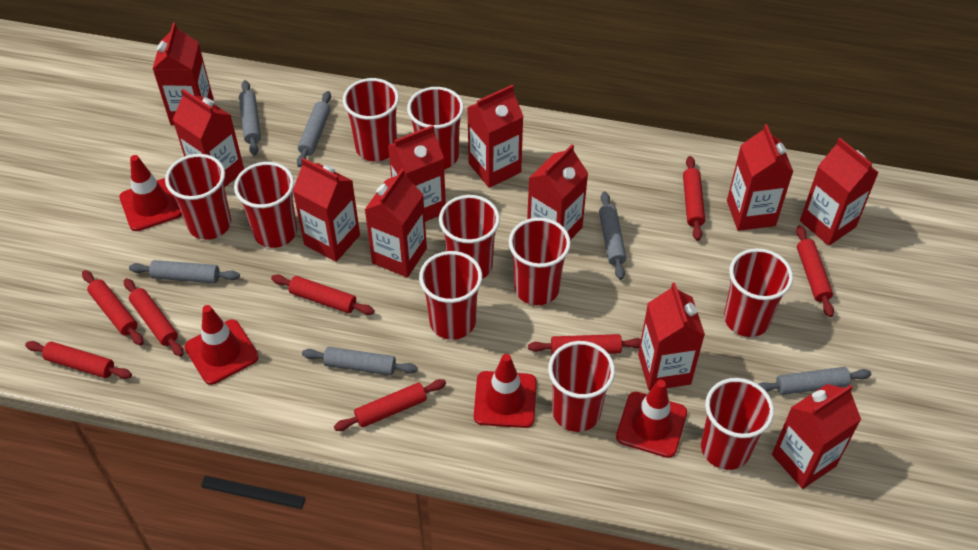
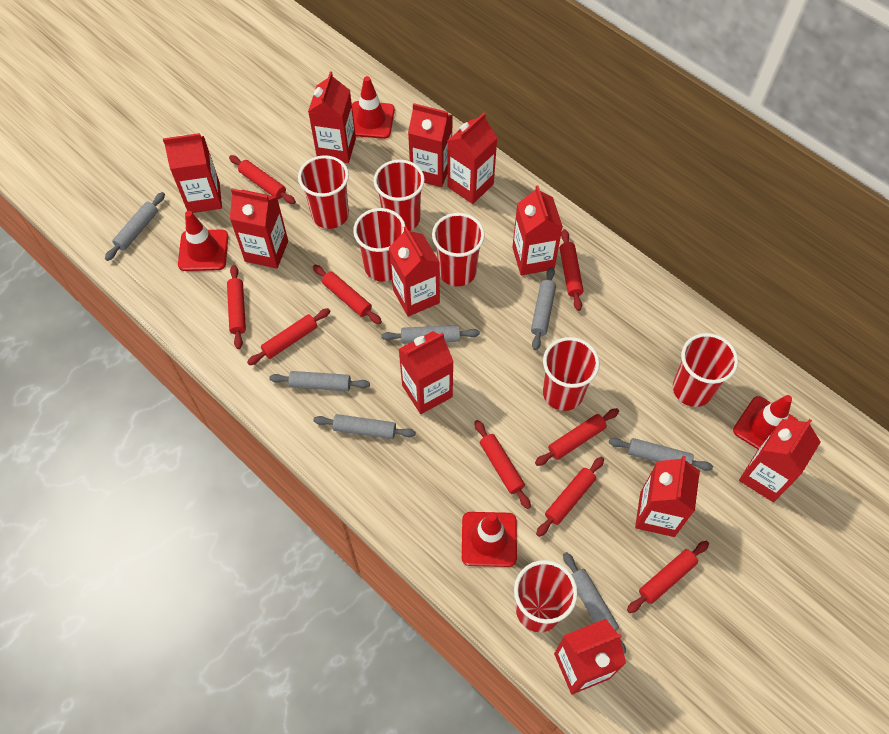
grey rolling pin: 6 -> 7
red cup: 10 -> 7
red rolling pin: 8 -> 9

